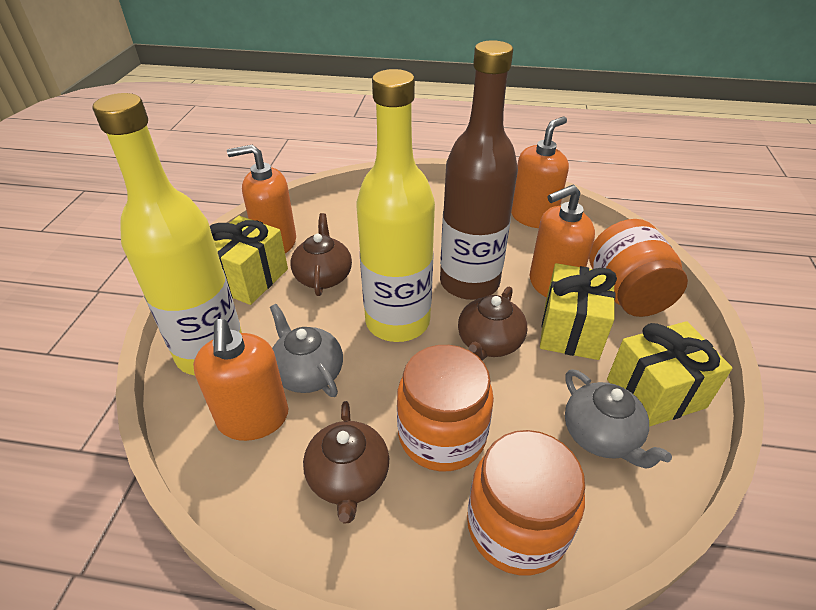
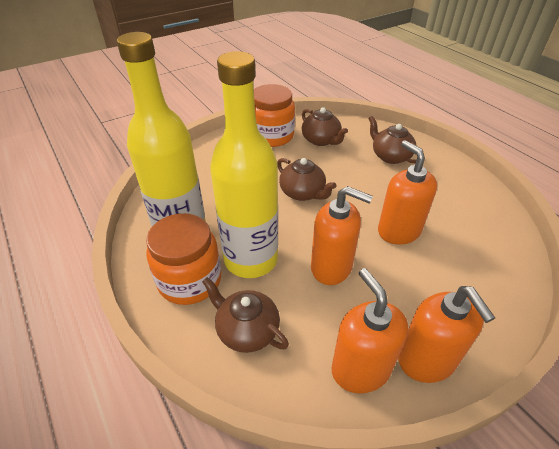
brown bottle: 1 -> 0
brown teapot: 3 -> 4
grey teapot: 2 -> 0
orange jar: 3 -> 2
yellow gift: 3 -> 0

